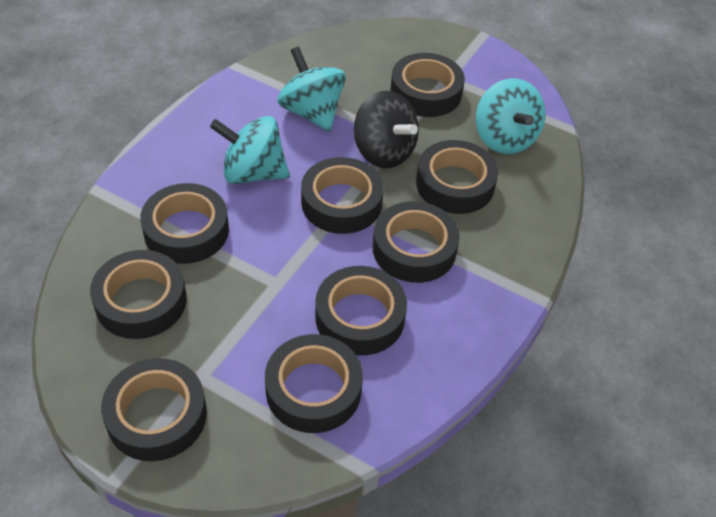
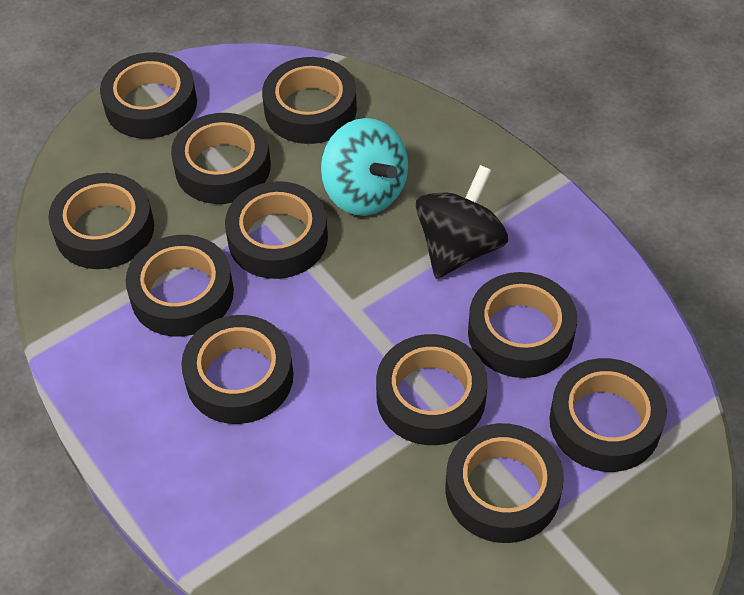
black tape: 9 -> 11
turquoise spinning top: 3 -> 1

